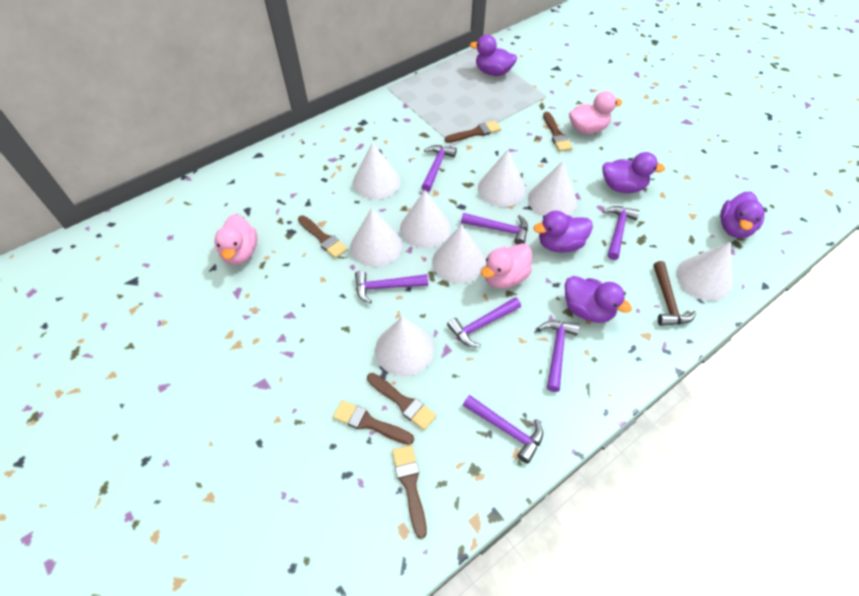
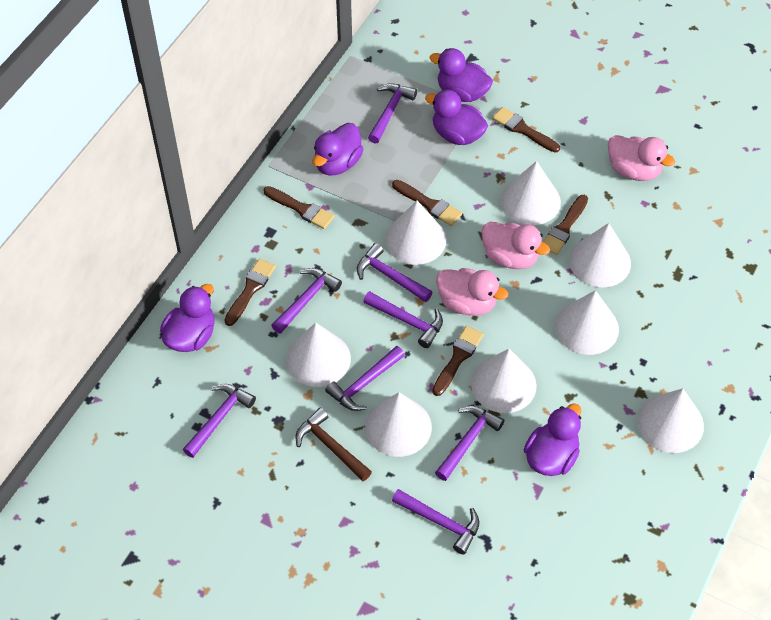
purple hammer: 7 -> 8

